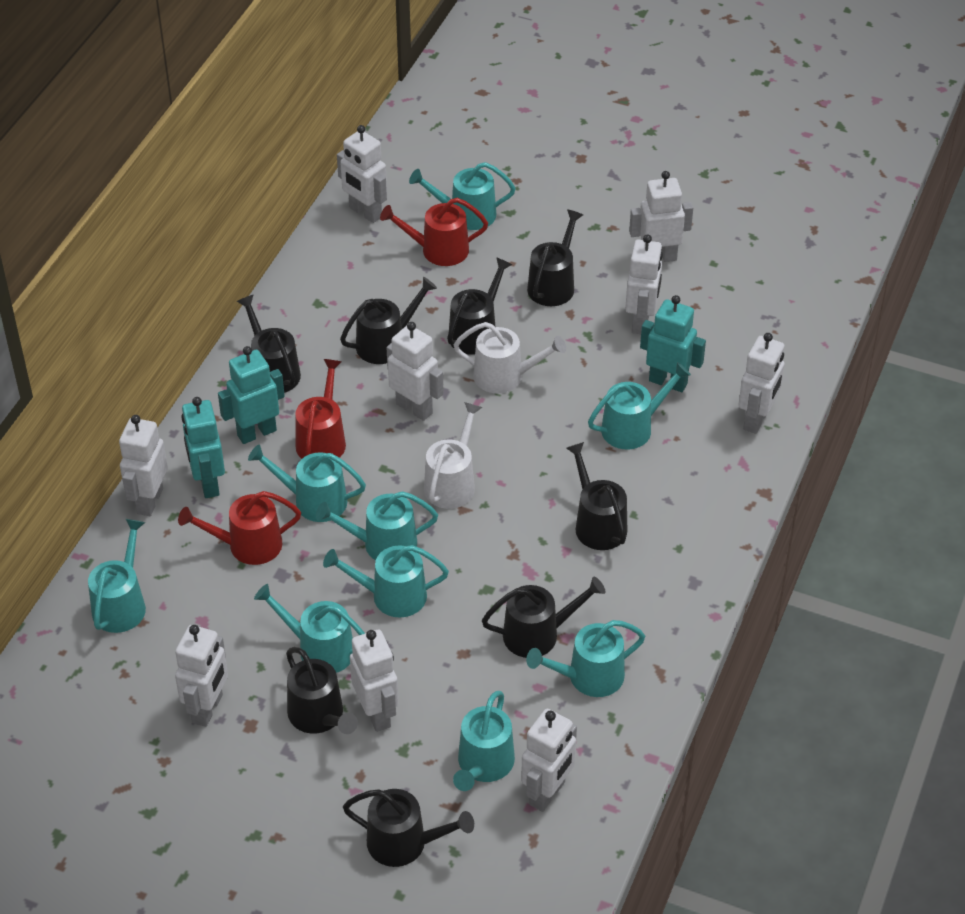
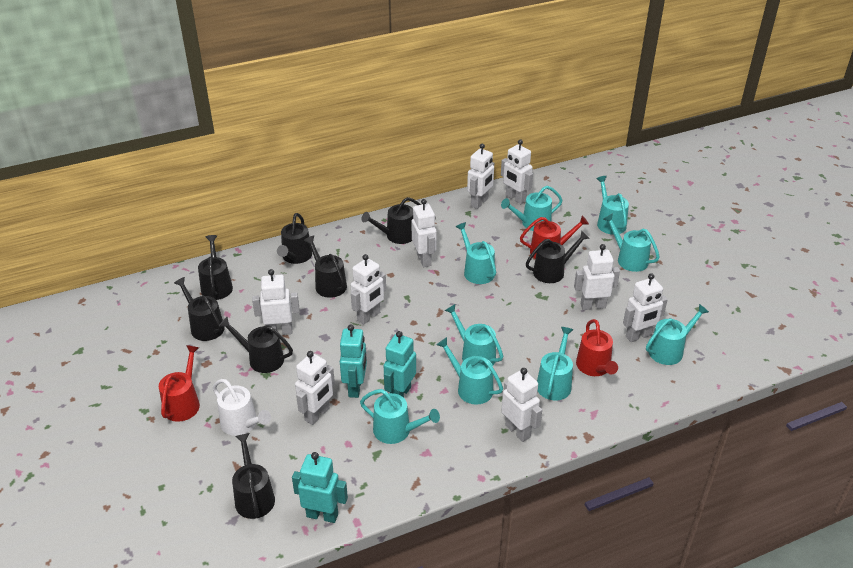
white watering can: 2 -> 1

